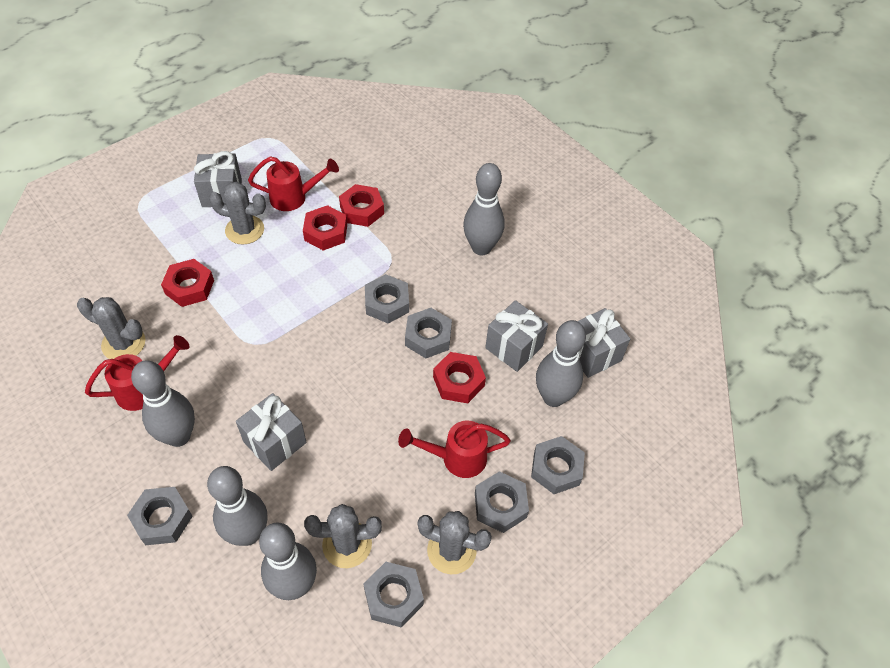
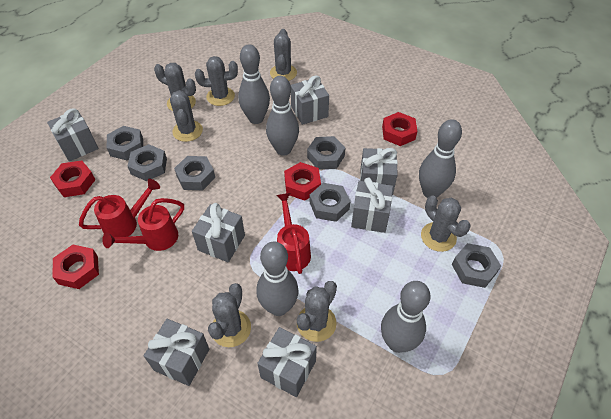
grey cactus: 4 -> 7
grey gift: 4 -> 7

